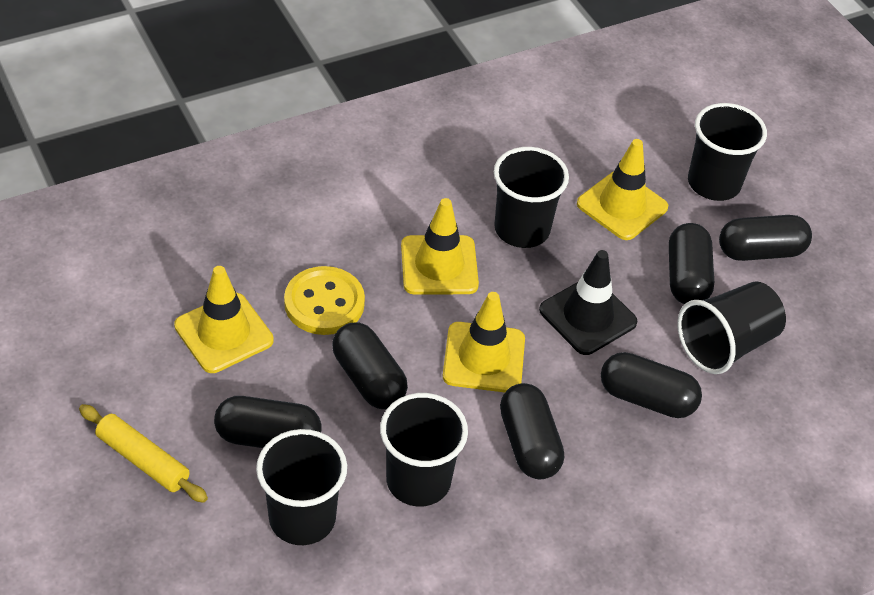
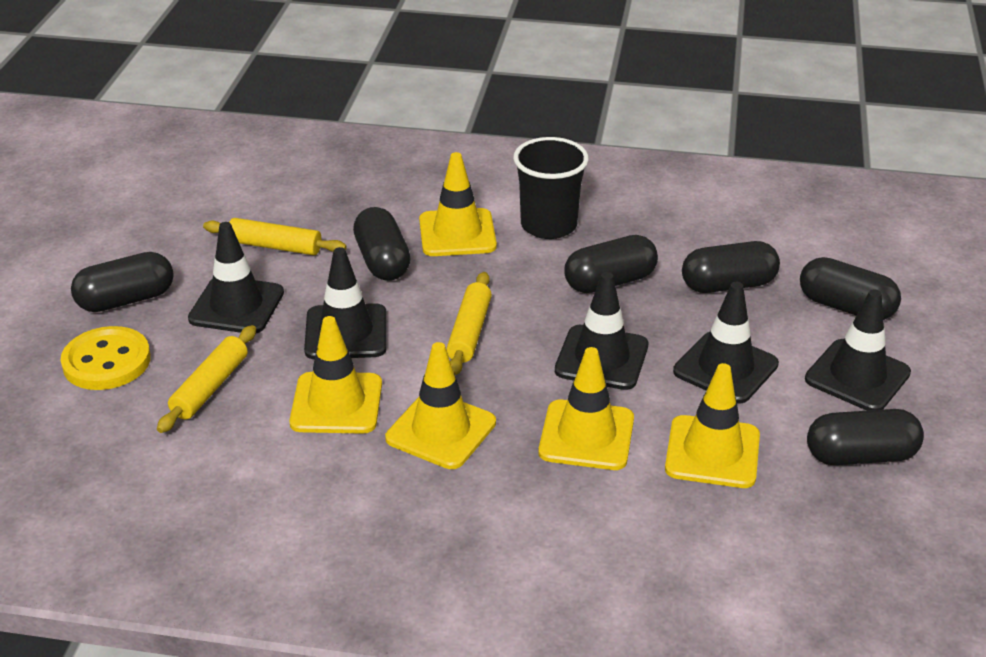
black cup: 5 -> 1
black traffic cone: 1 -> 5
yellow rolling pin: 1 -> 3
yellow traffic cone: 4 -> 5

